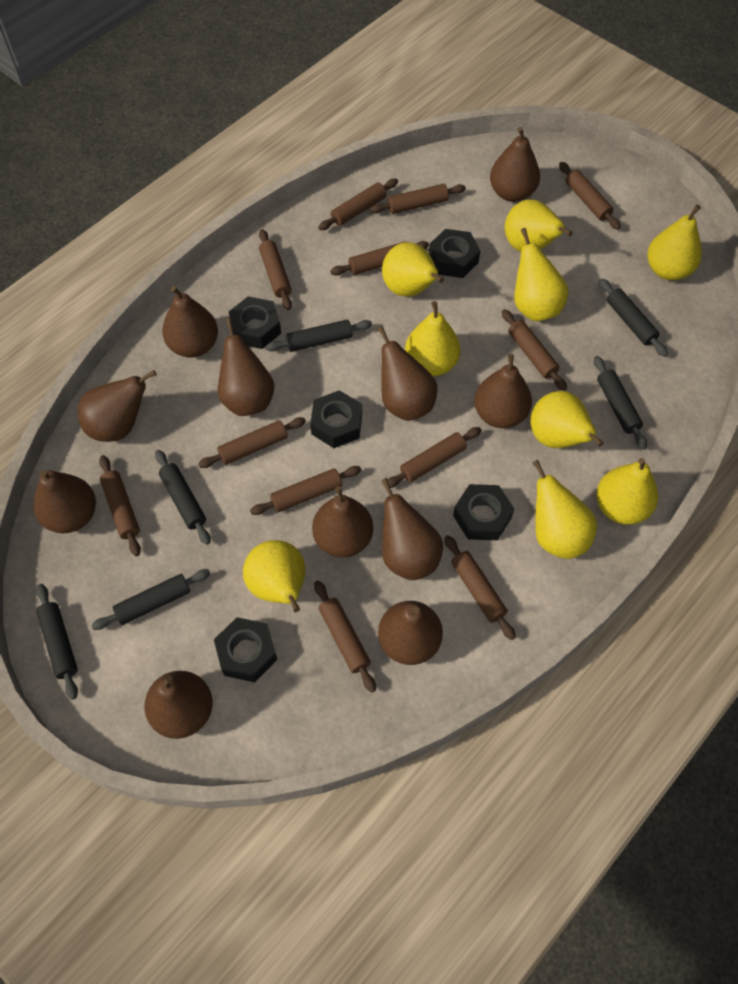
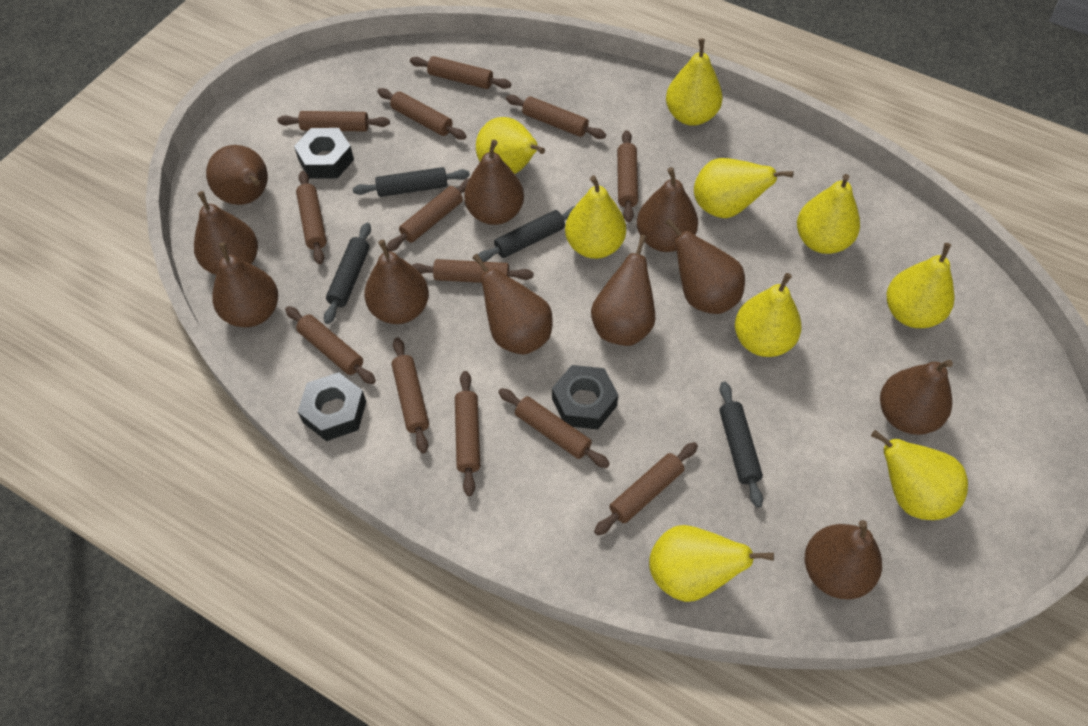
black nut: 5 -> 3
black rolling pin: 6 -> 4
brown rolling pin: 12 -> 13

